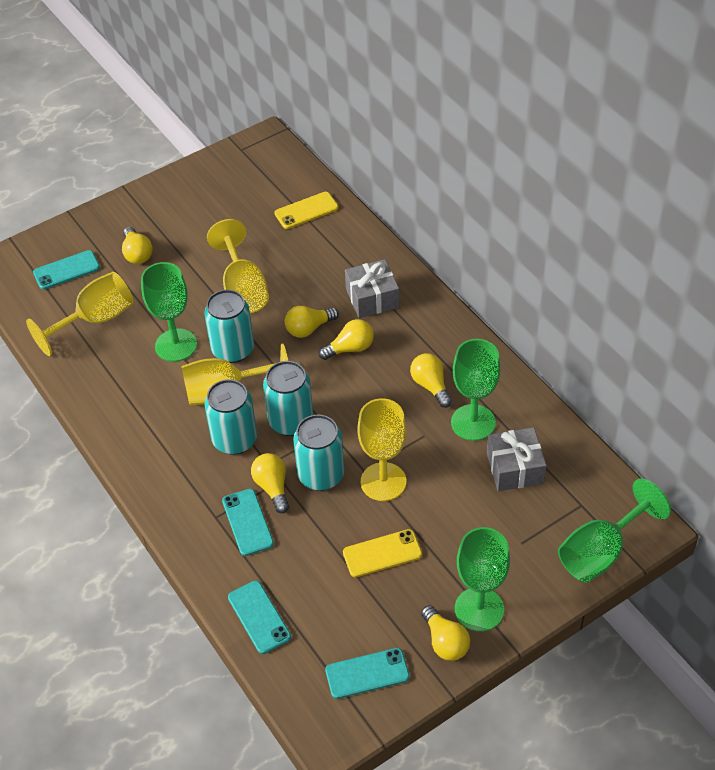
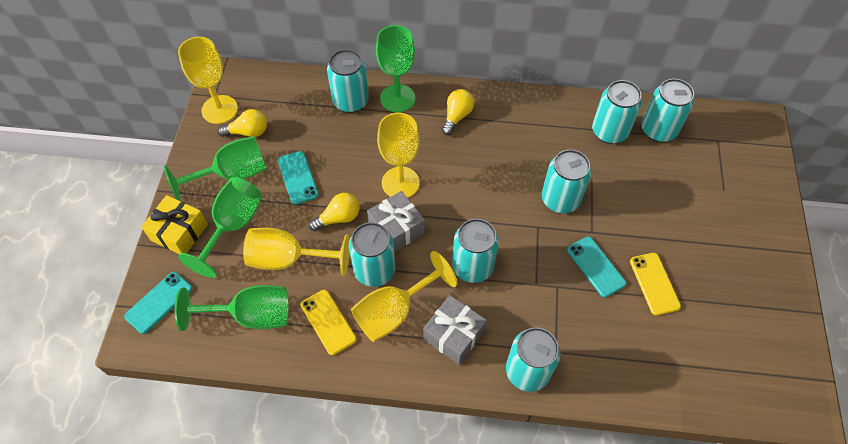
turquoise can: 4 -> 7
turquoise phone: 4 -> 3
yellow gift: 0 -> 1
yellow light bulb: 6 -> 3

